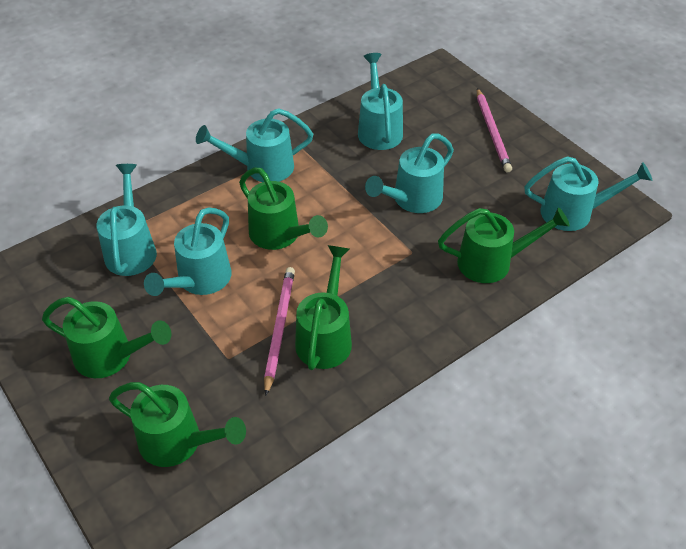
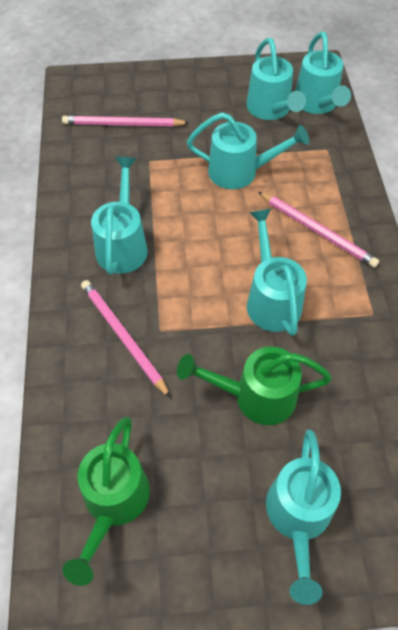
green watering can: 5 -> 2
pink pencil: 2 -> 3

